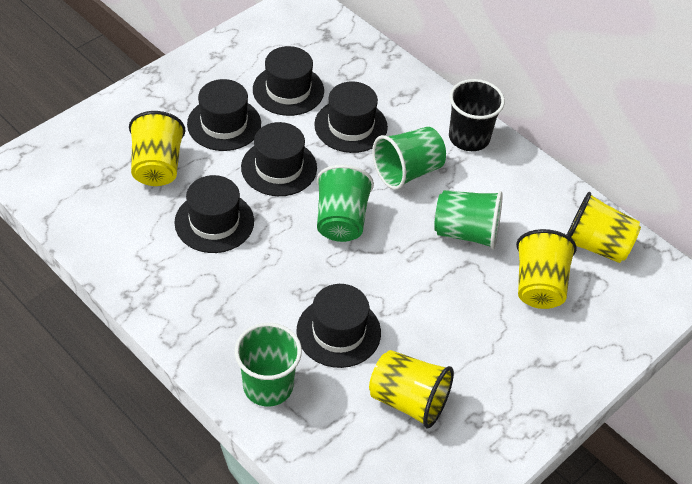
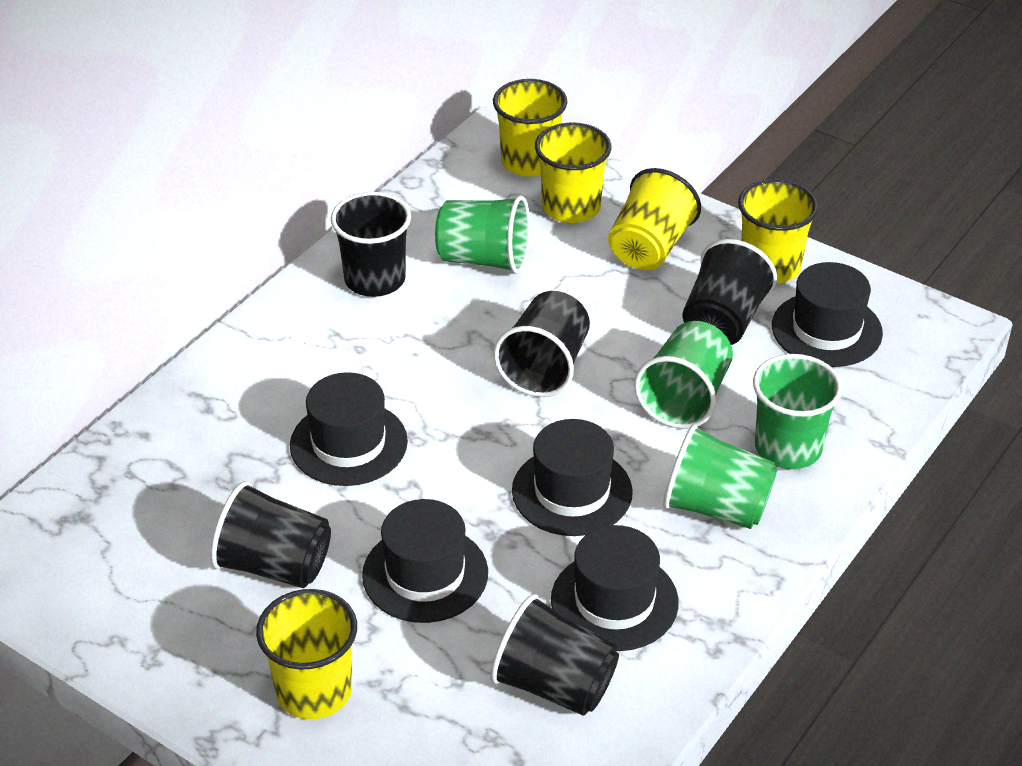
black cup: 1 -> 5
black hat: 6 -> 5
yellow cup: 4 -> 5

